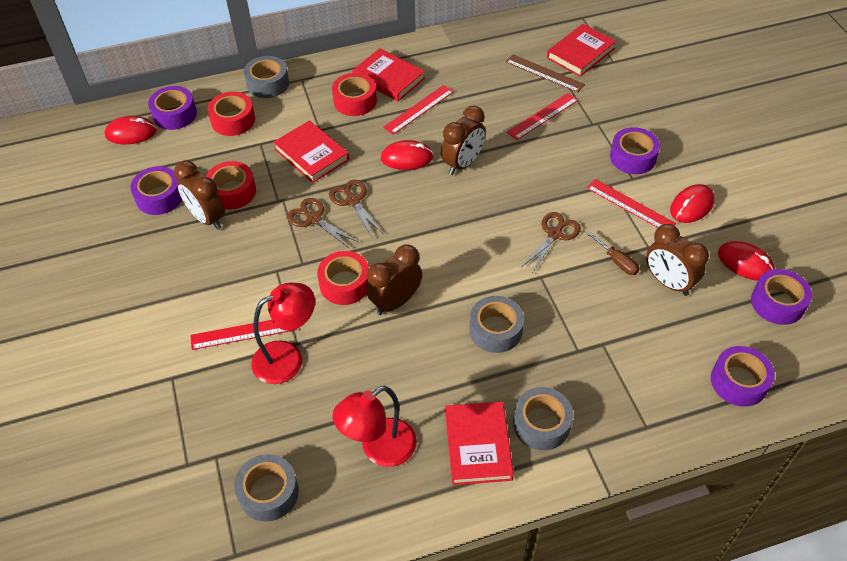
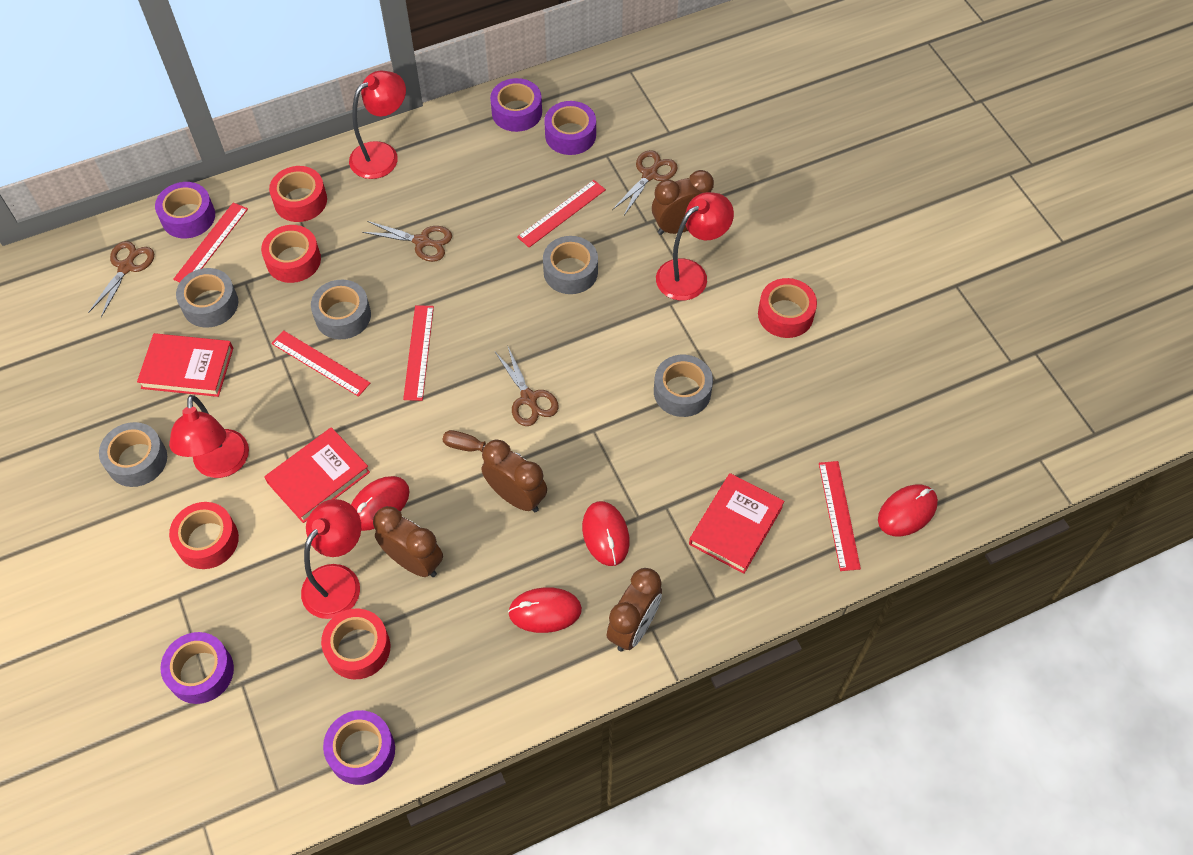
brown ruler: 1 -> 0
brown scissors: 3 -> 4
grey tape: 4 -> 5
red book: 4 -> 3
red lamp: 2 -> 4
red ruler: 4 -> 5
red tape: 4 -> 5

